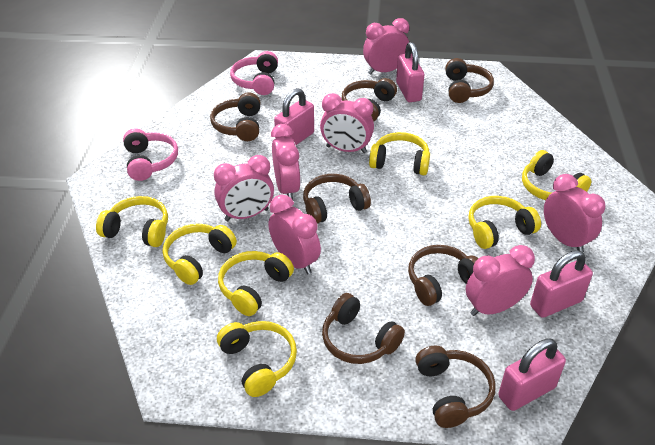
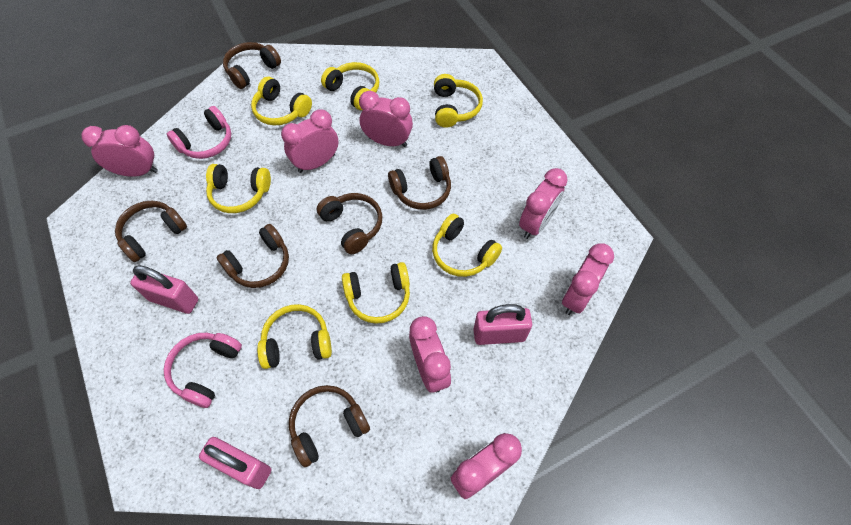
brown headphones: 7 -> 6
pink padlock: 4 -> 3

